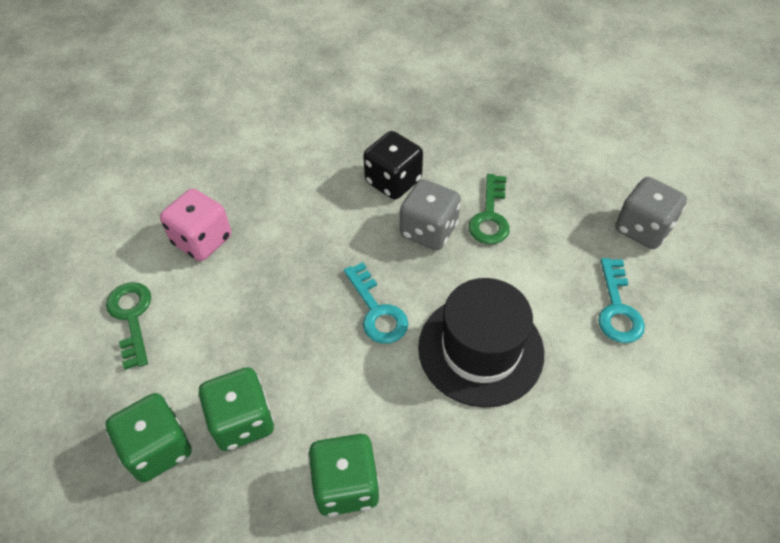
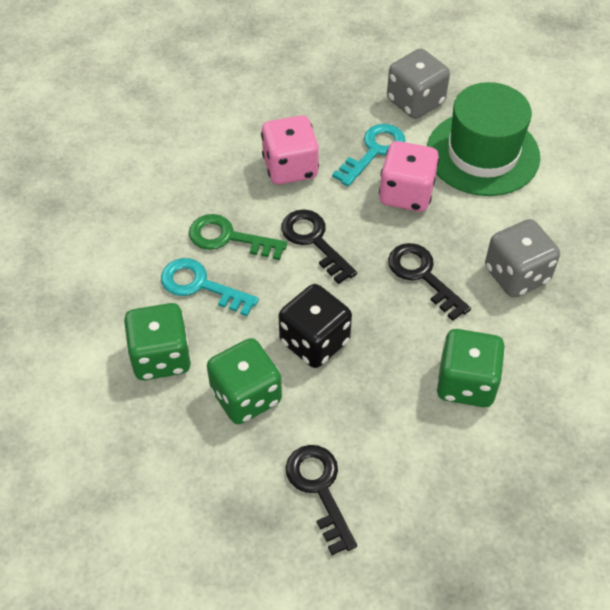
black hat: 1 -> 0
black key: 0 -> 3
green hat: 0 -> 1
green key: 2 -> 1
pink dice: 1 -> 2

